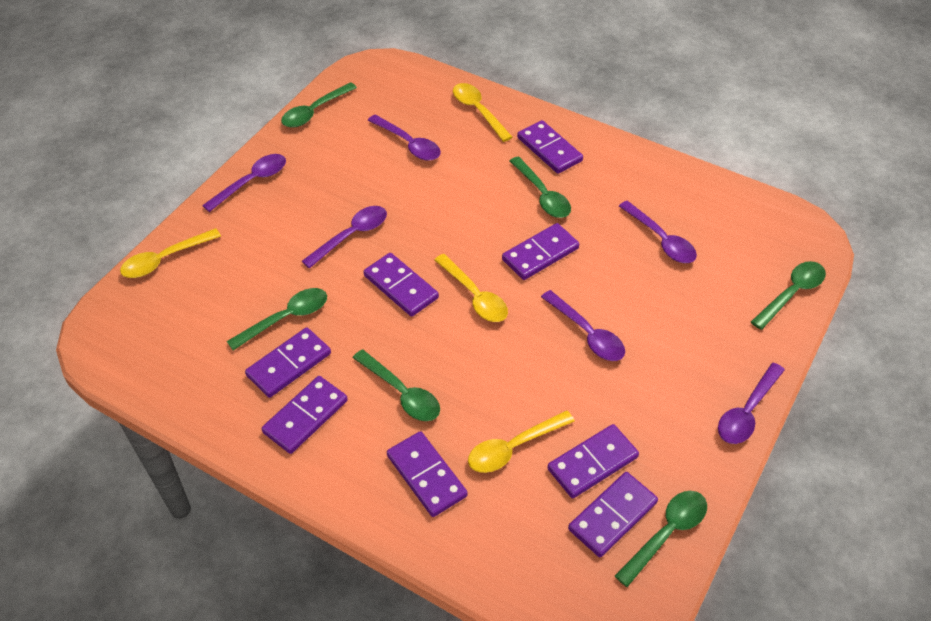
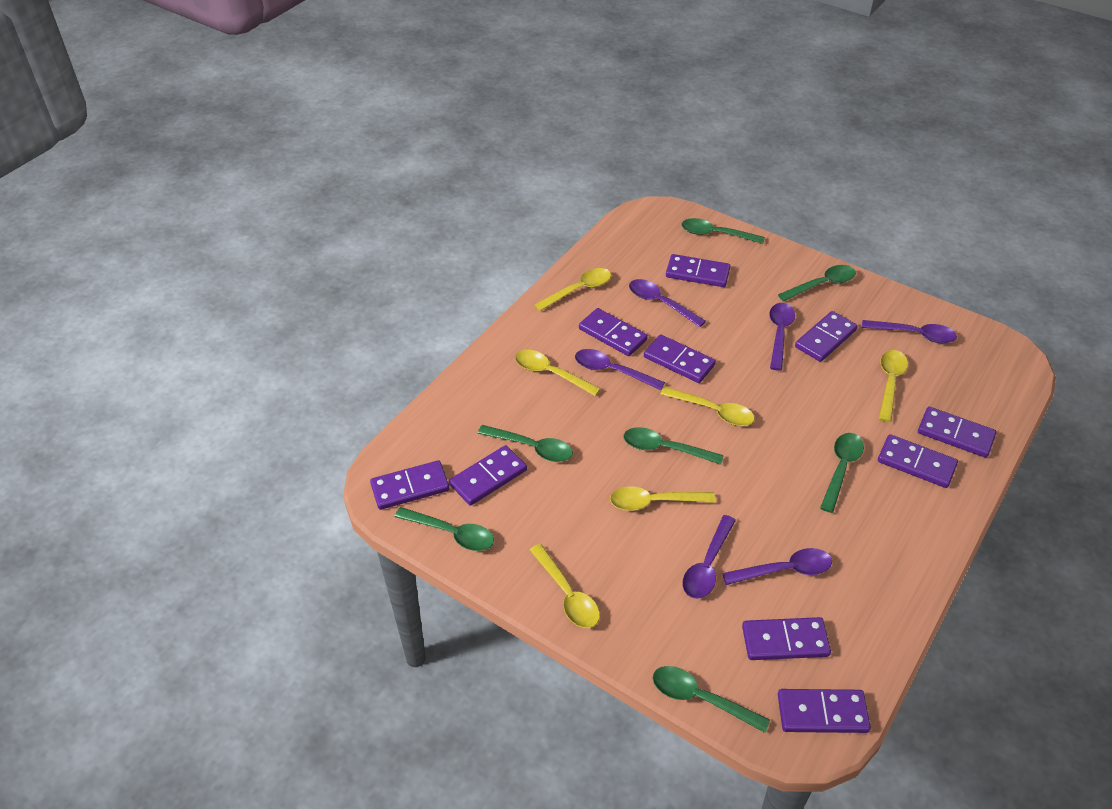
green spoon: 6 -> 7
purple domino: 8 -> 10
yellow spoon: 4 -> 6

